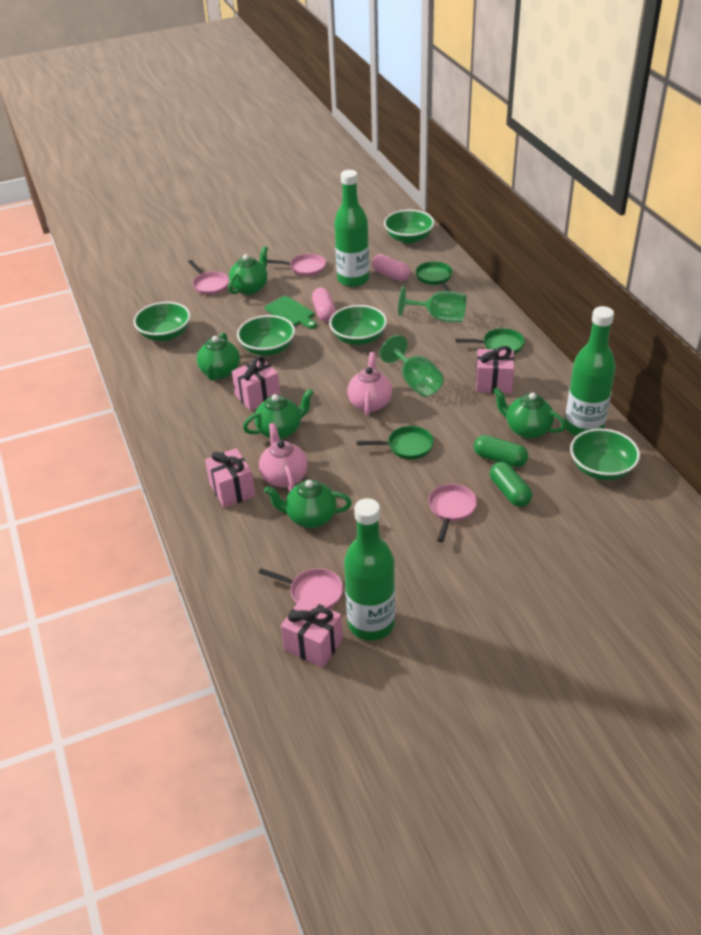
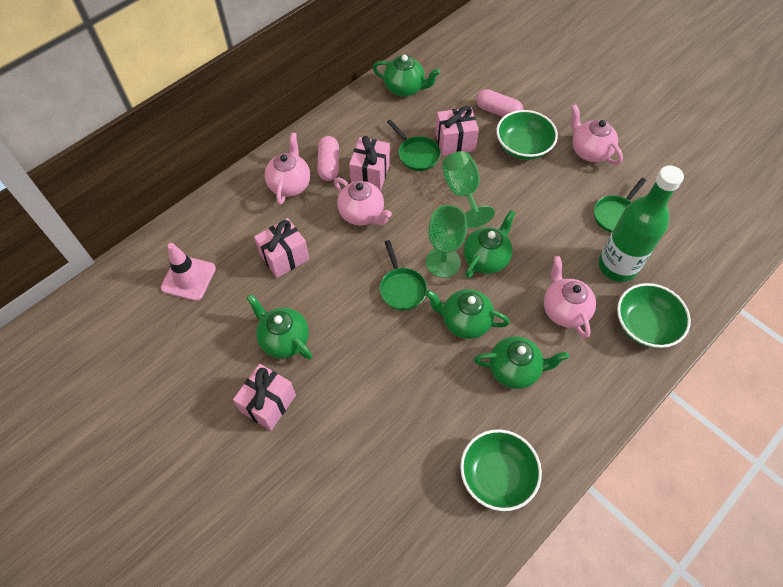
green bottle: 3 -> 1
green bowl: 5 -> 3
green capsule: 2 -> 0
green cutting board: 1 -> 0
pink pan: 4 -> 0
pink teapot: 2 -> 4
pink traffic cone: 0 -> 1

